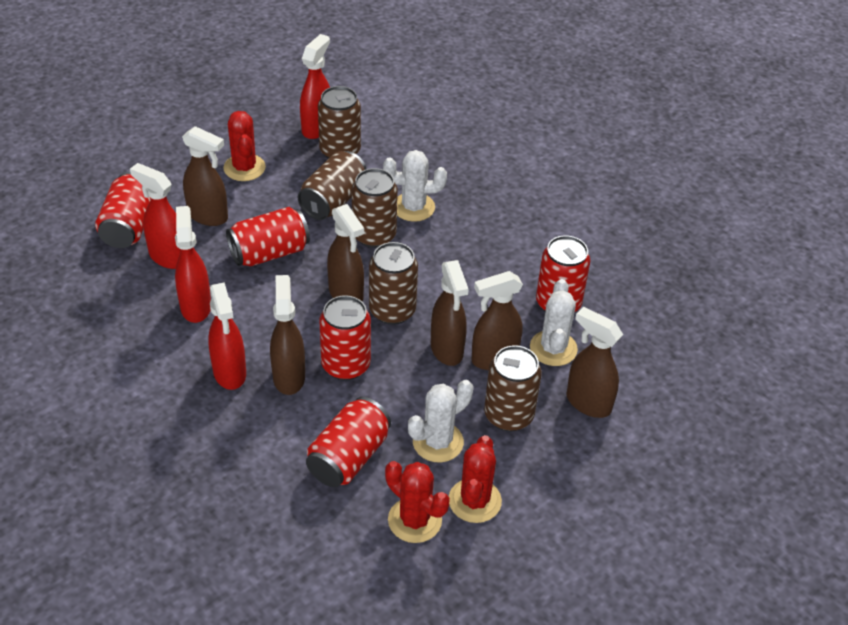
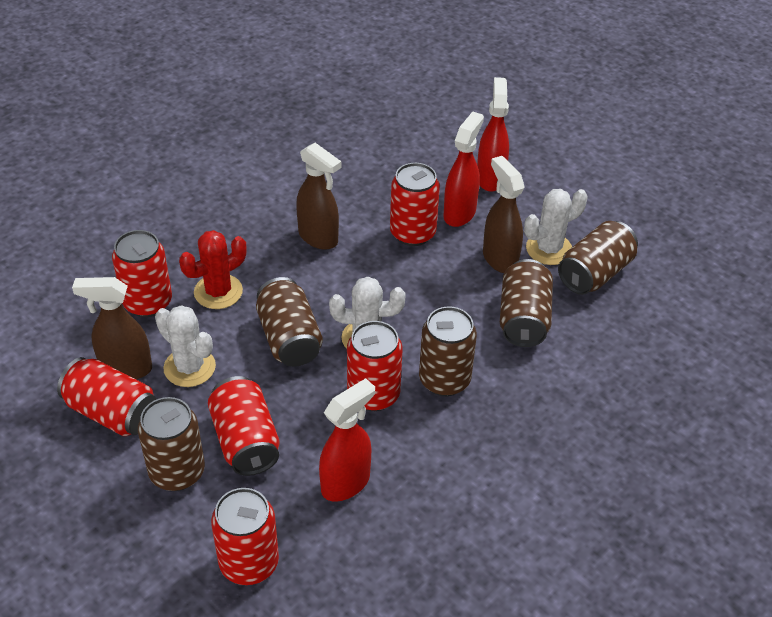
brown spray bottle: 6 -> 3
red cactus: 3 -> 1
red can: 5 -> 6
red spray bottle: 4 -> 3

